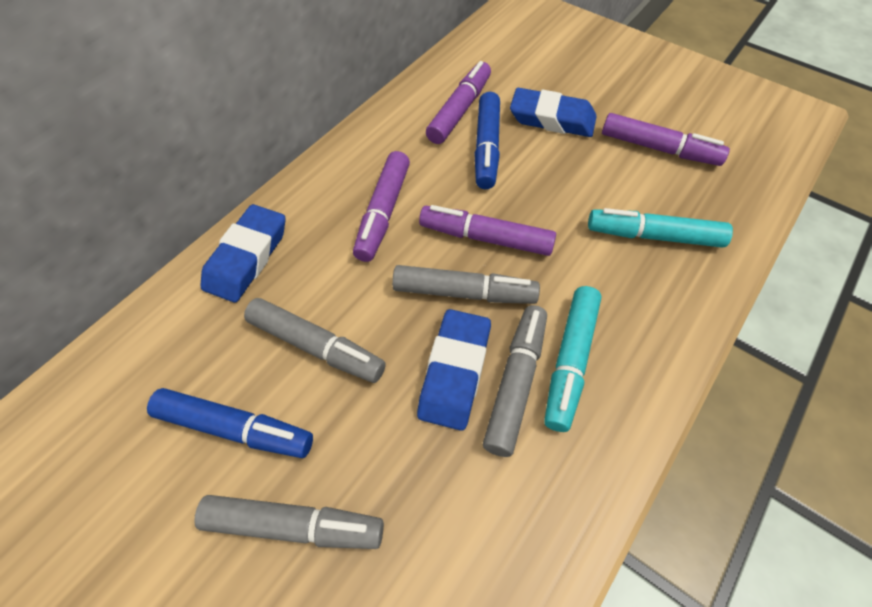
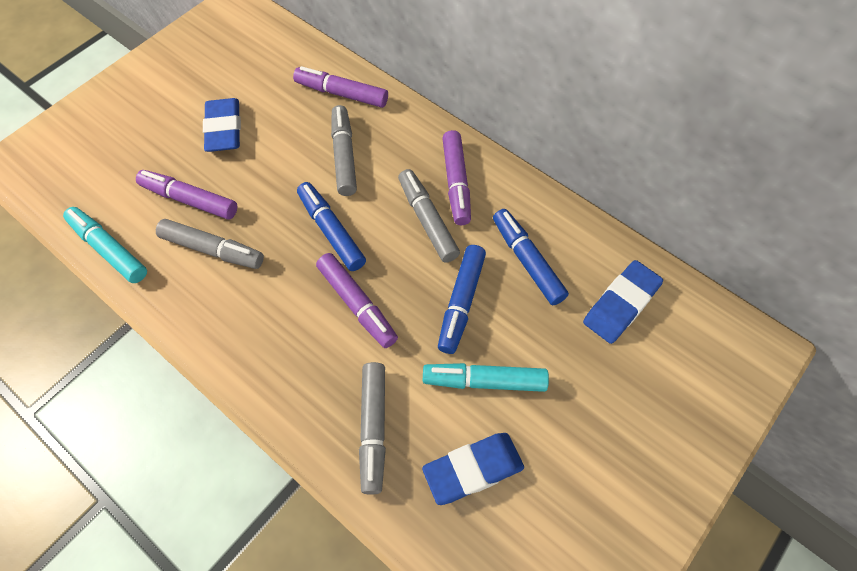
blue marker: 2 -> 3

